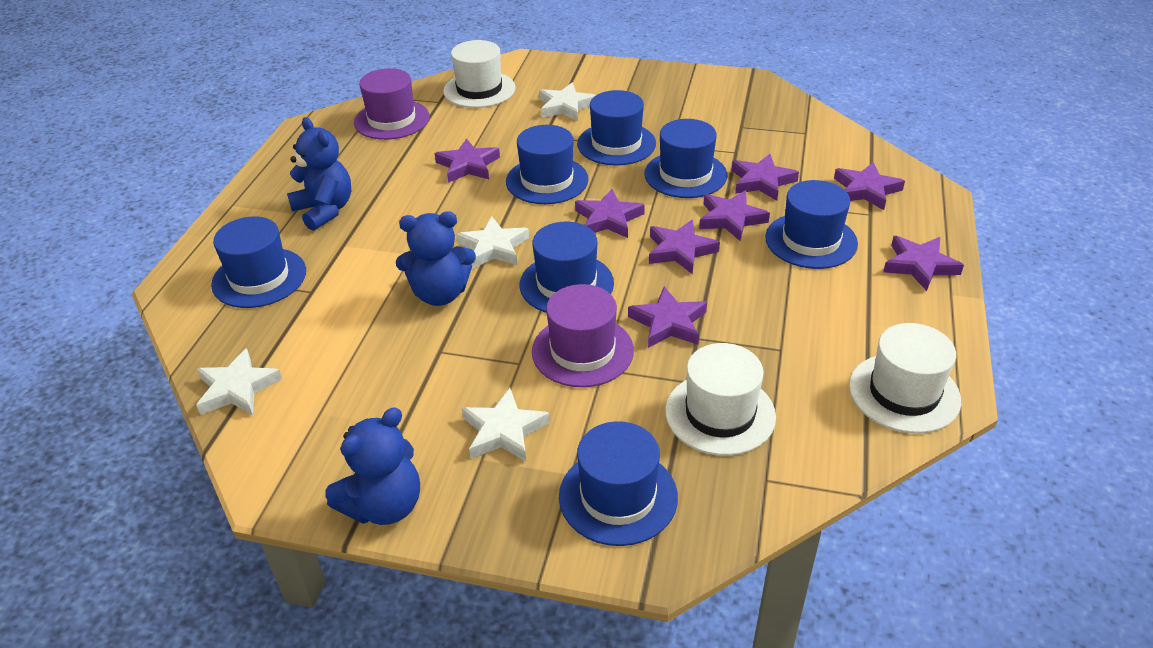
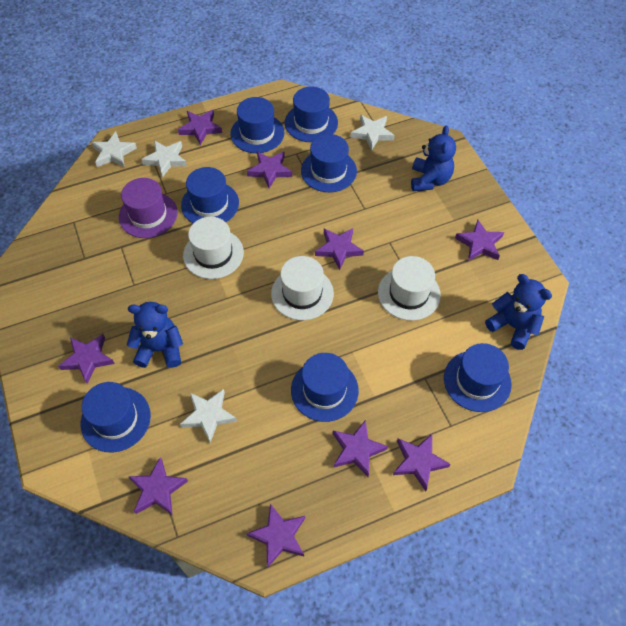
purple hat: 2 -> 1
purple star: 8 -> 9

